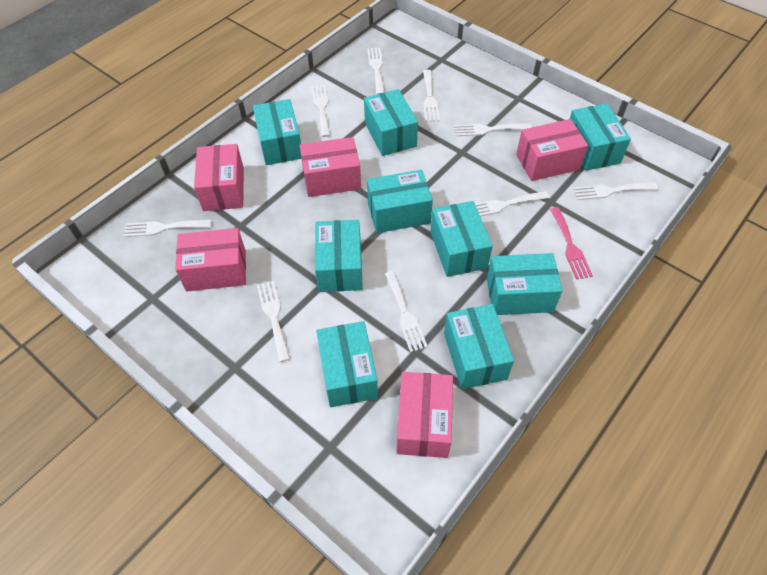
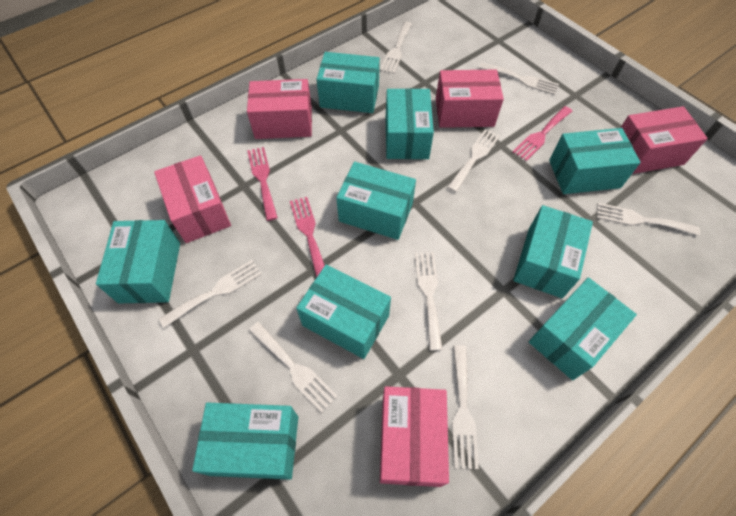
pink fork: 1 -> 3
white fork: 9 -> 8

